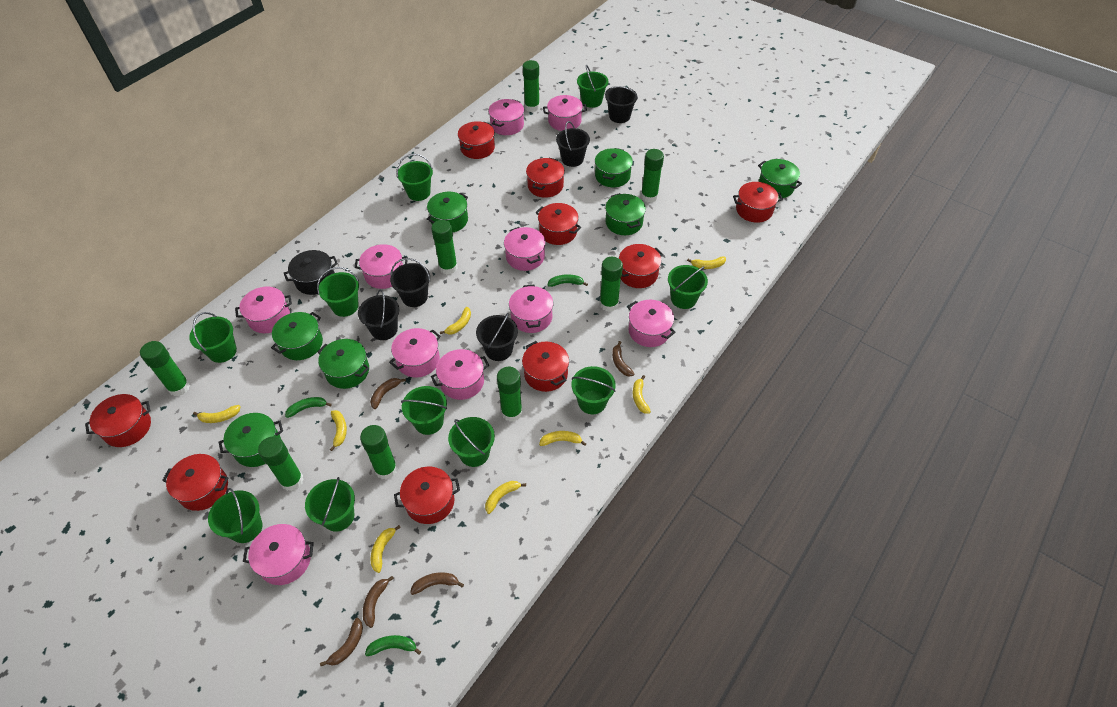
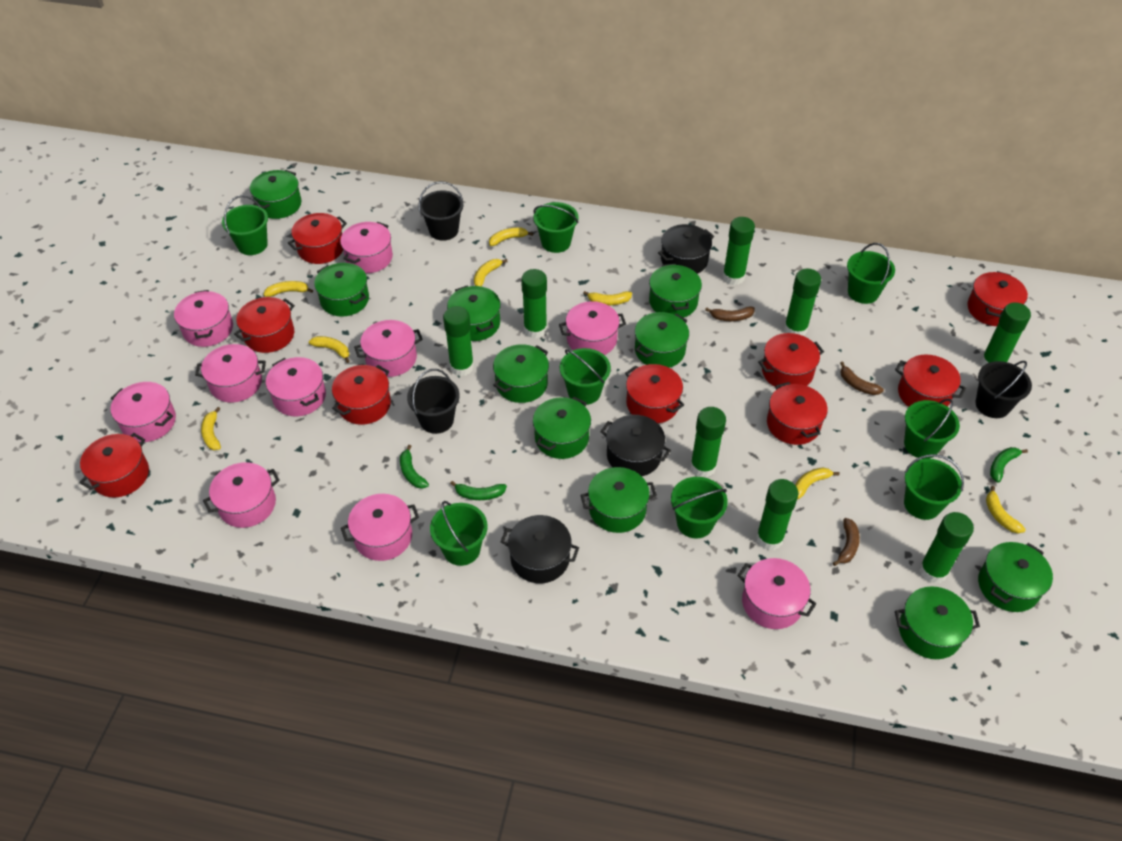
black bucket: 5 -> 3
black pot: 1 -> 3
brown banana: 5 -> 3
green bucket: 10 -> 8
green pot: 7 -> 10

